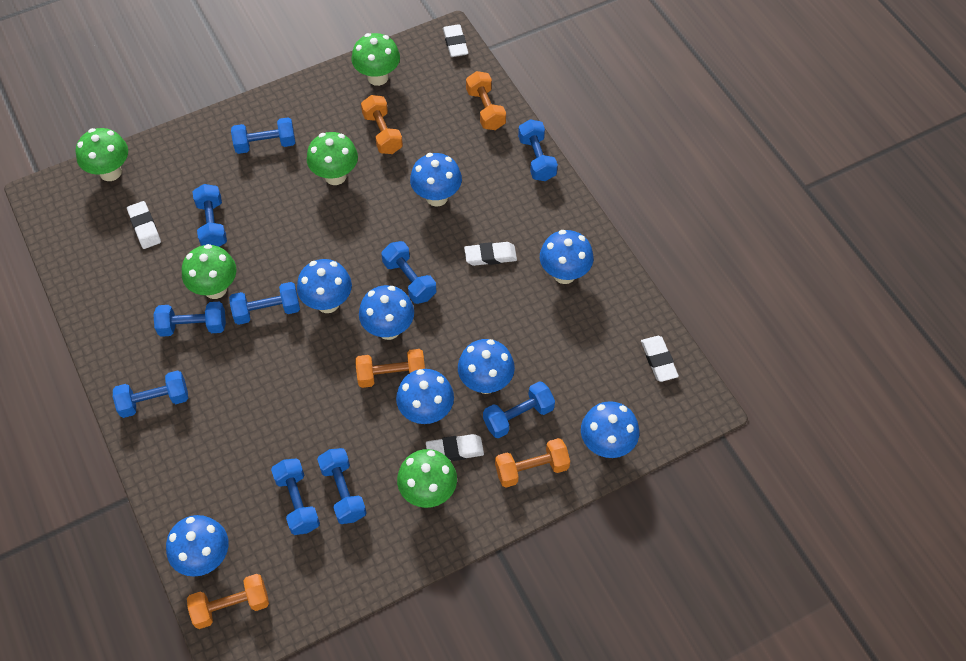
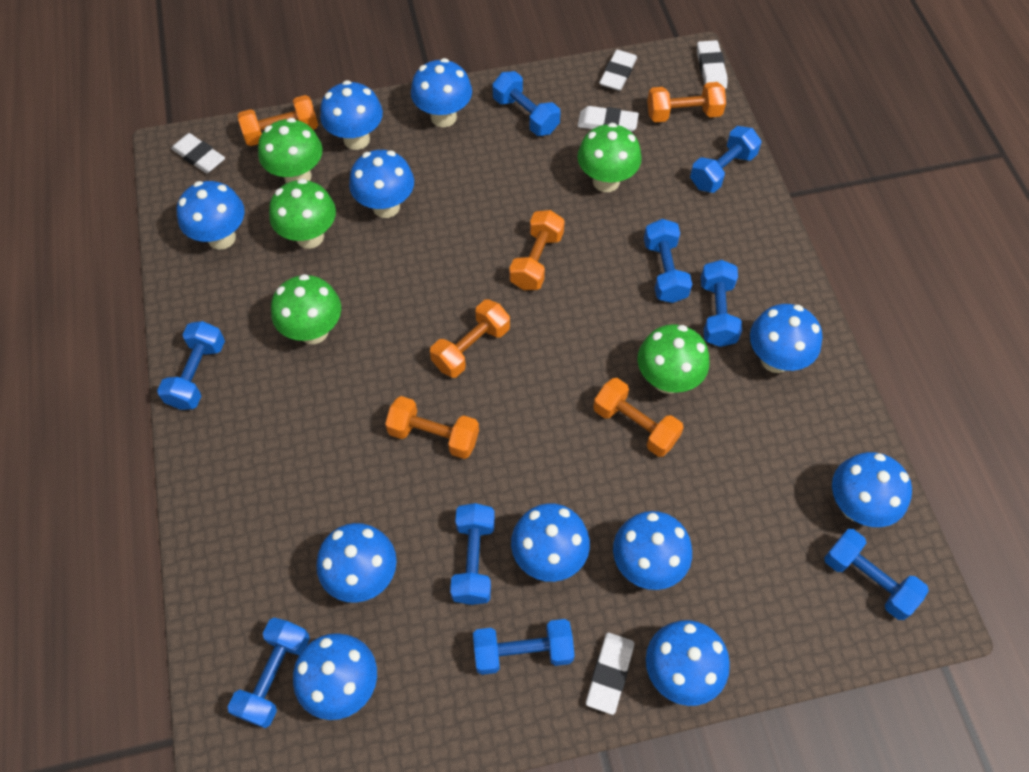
blue dumbbell: 10 -> 9
blue mushroom: 8 -> 11
orange dumbbell: 5 -> 6

